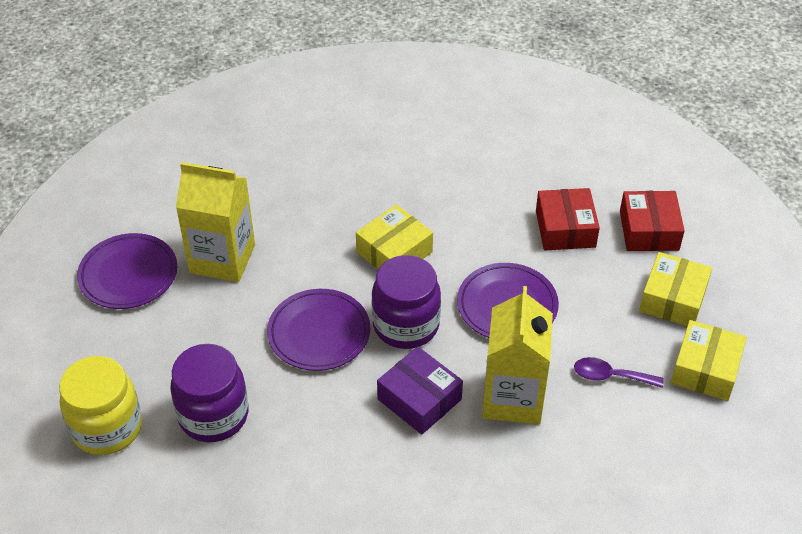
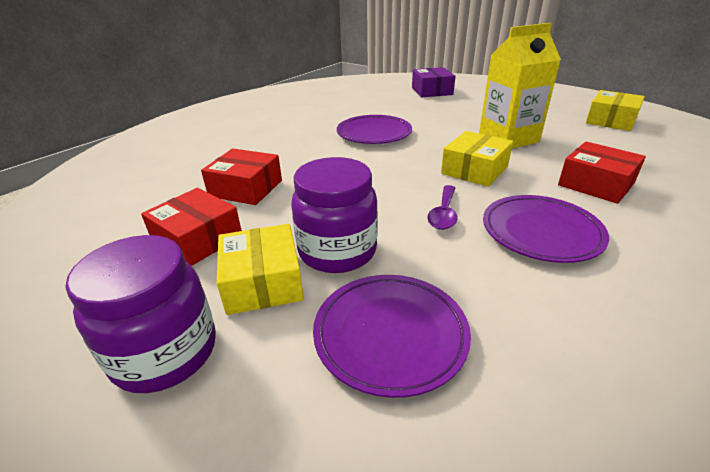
red box: 2 -> 3
yellow carton: 2 -> 1
yellow jar: 1 -> 0

